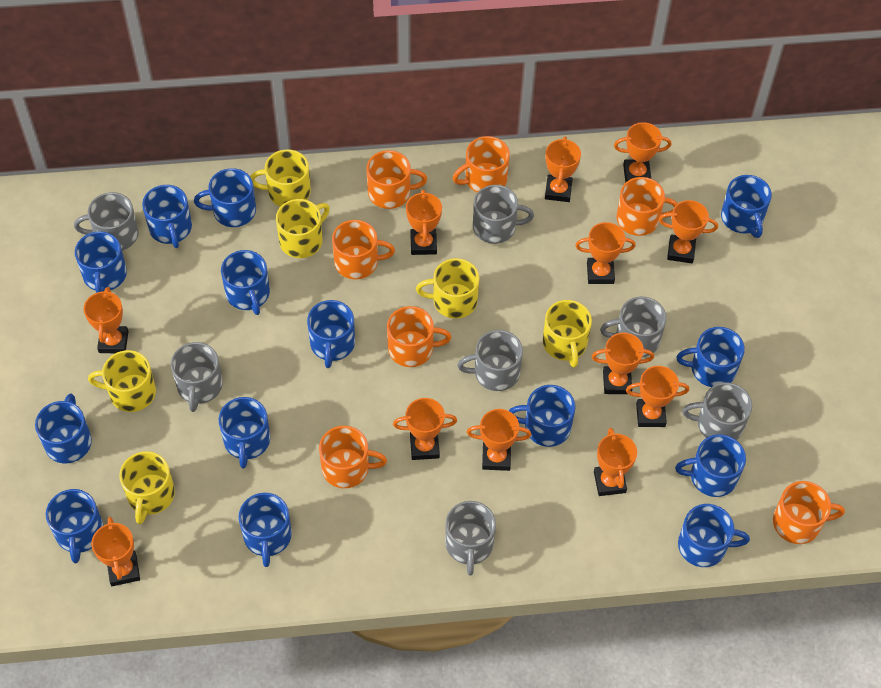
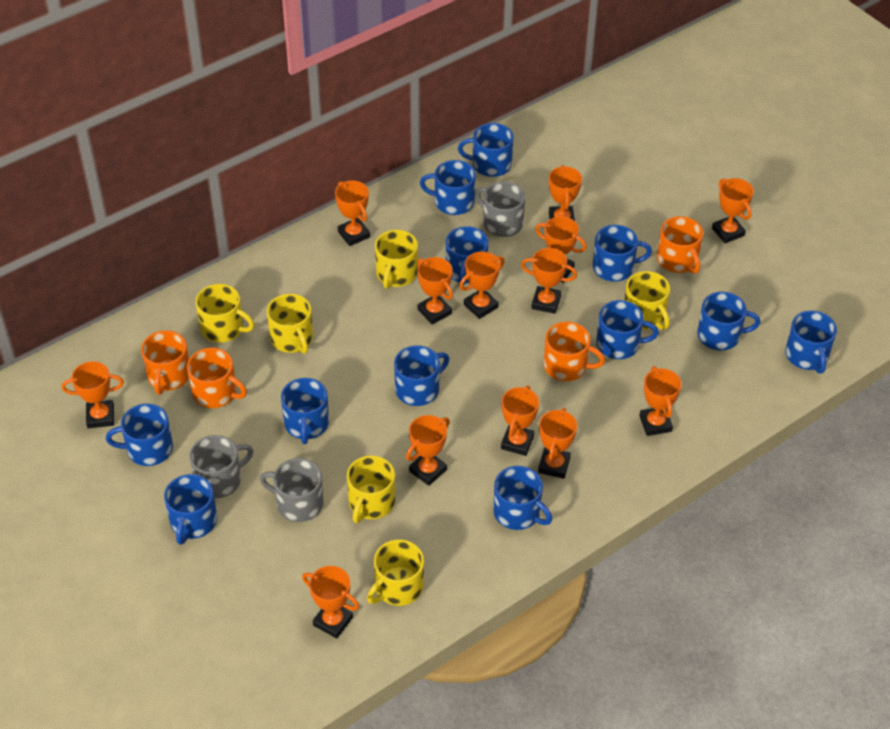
blue mug: 14 -> 12
grey mug: 7 -> 3
orange mug: 7 -> 4
orange trophy: 12 -> 13

